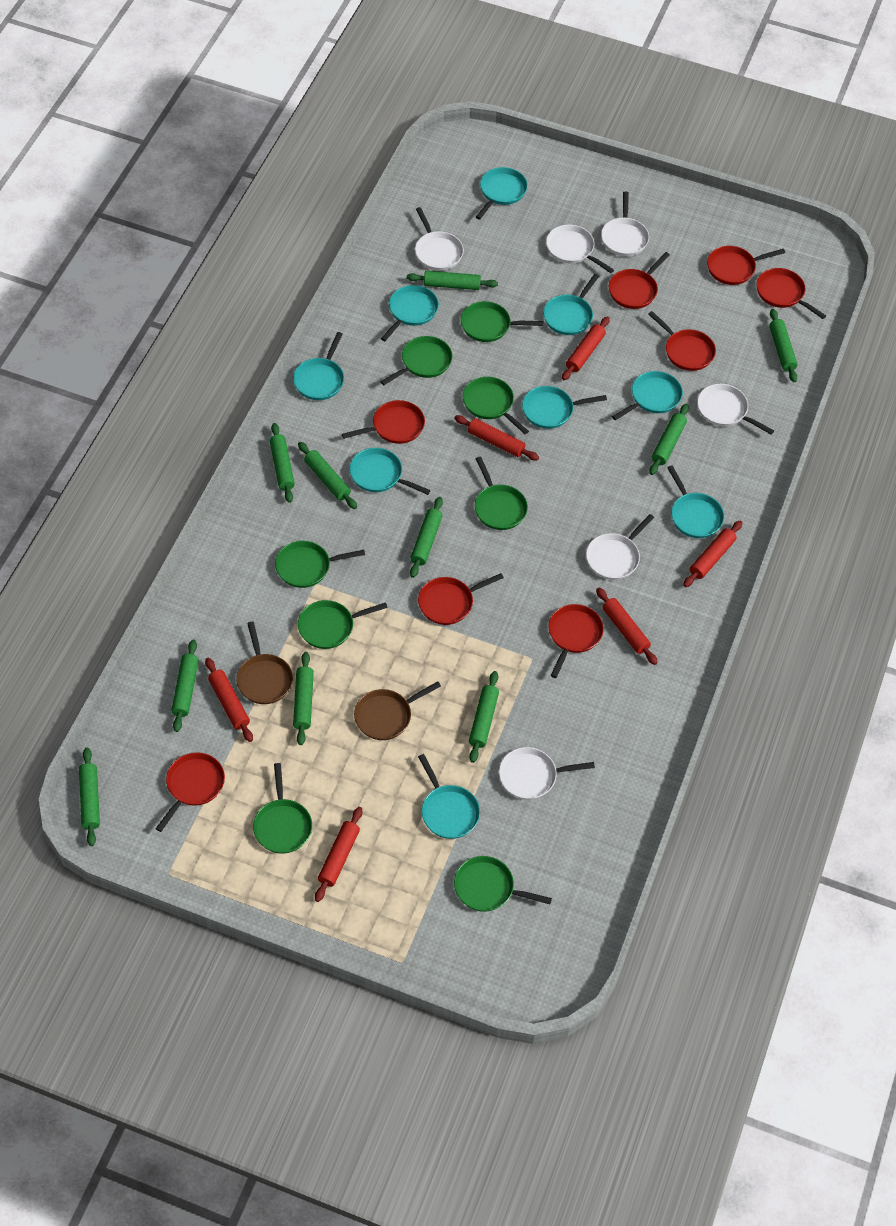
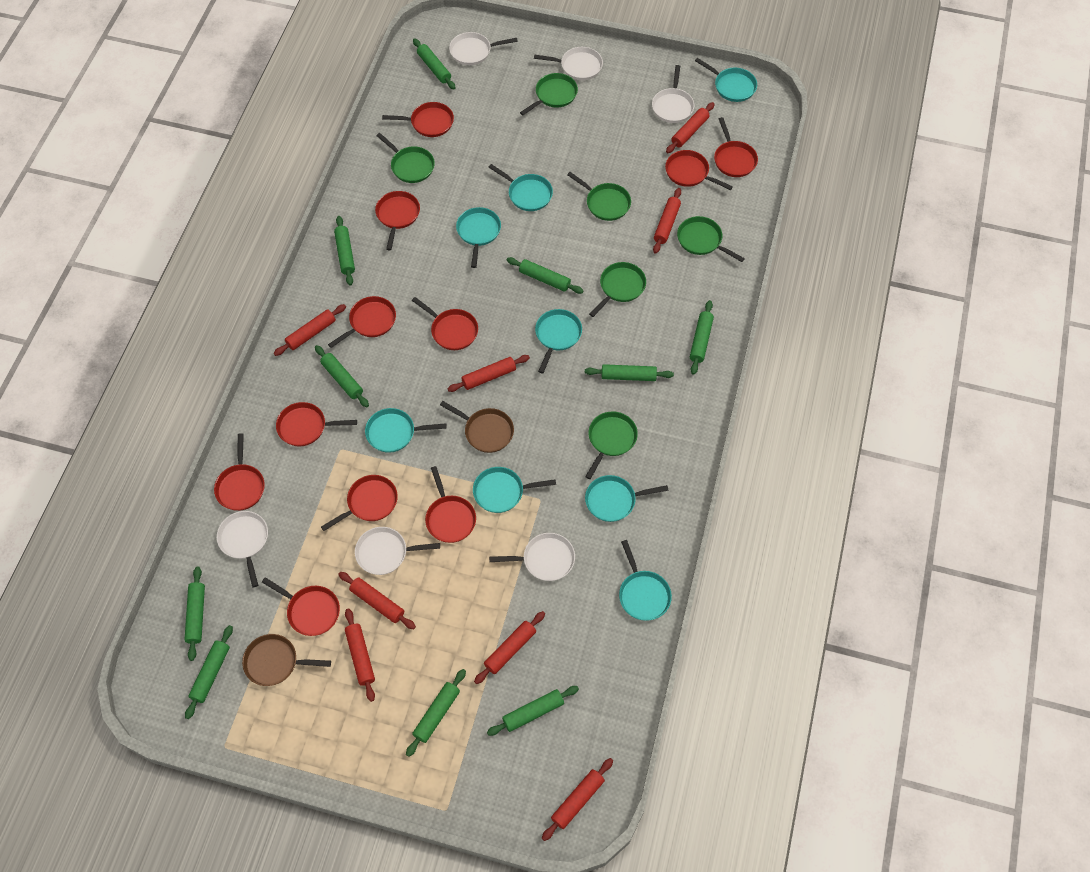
green pan: 8 -> 6
red pan: 8 -> 11
red rolling pin: 6 -> 8
turquoise pan: 9 -> 8

